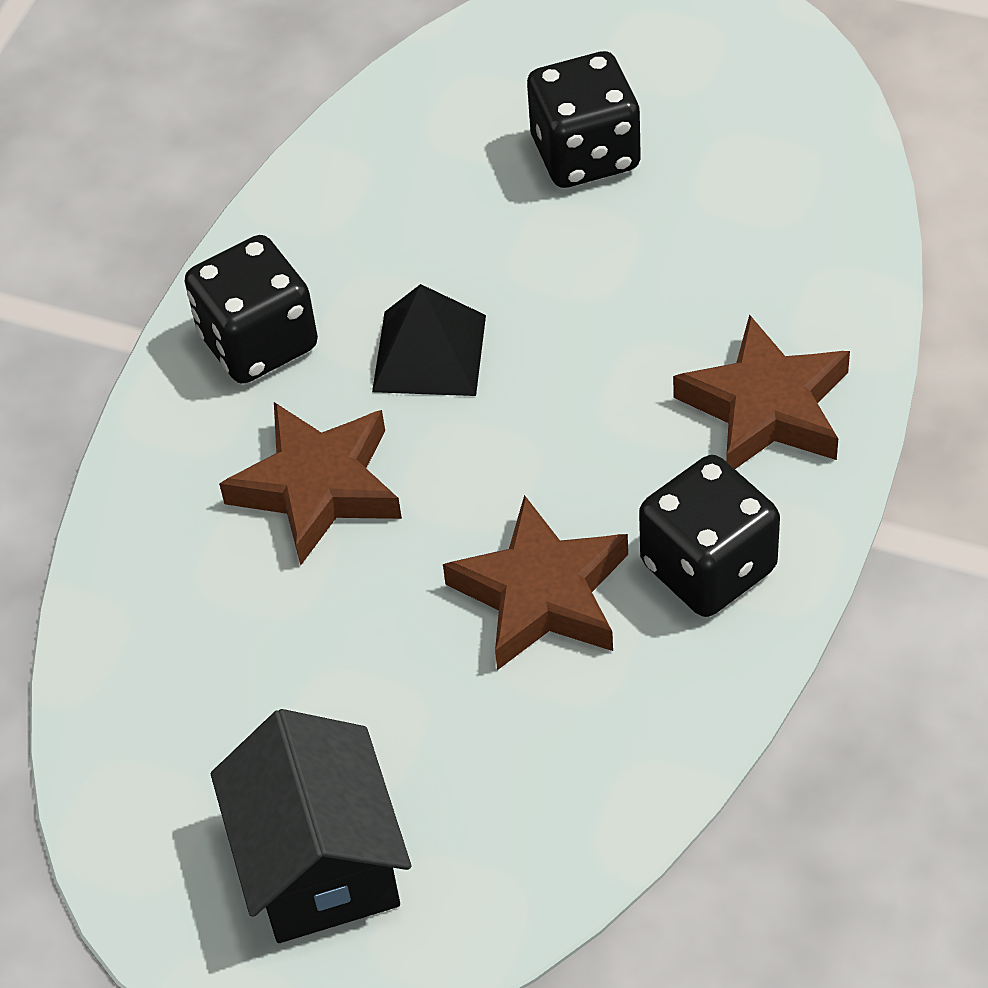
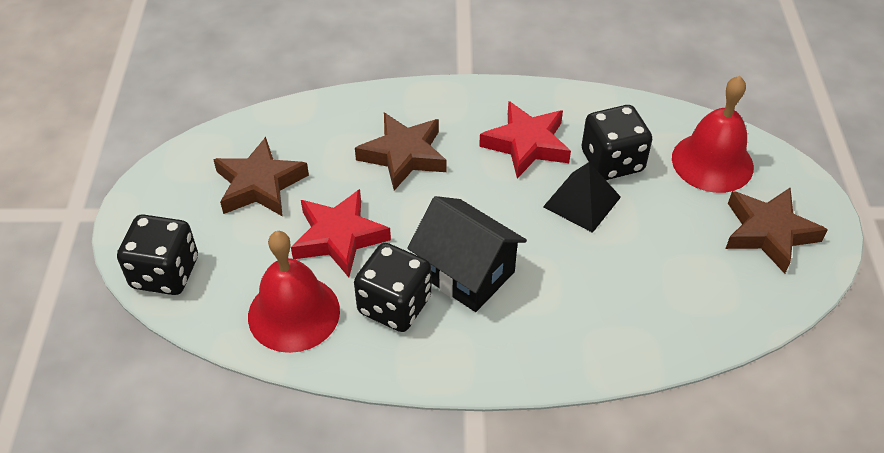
red bell: 0 -> 2
red star: 0 -> 2

